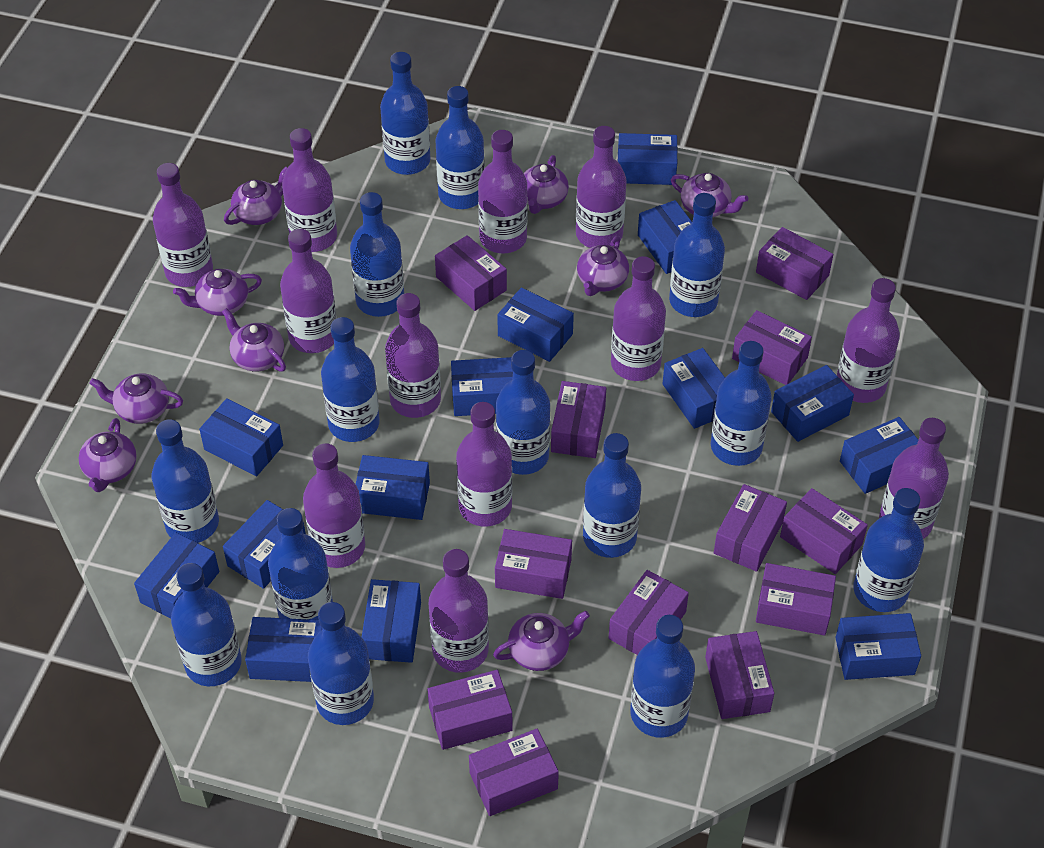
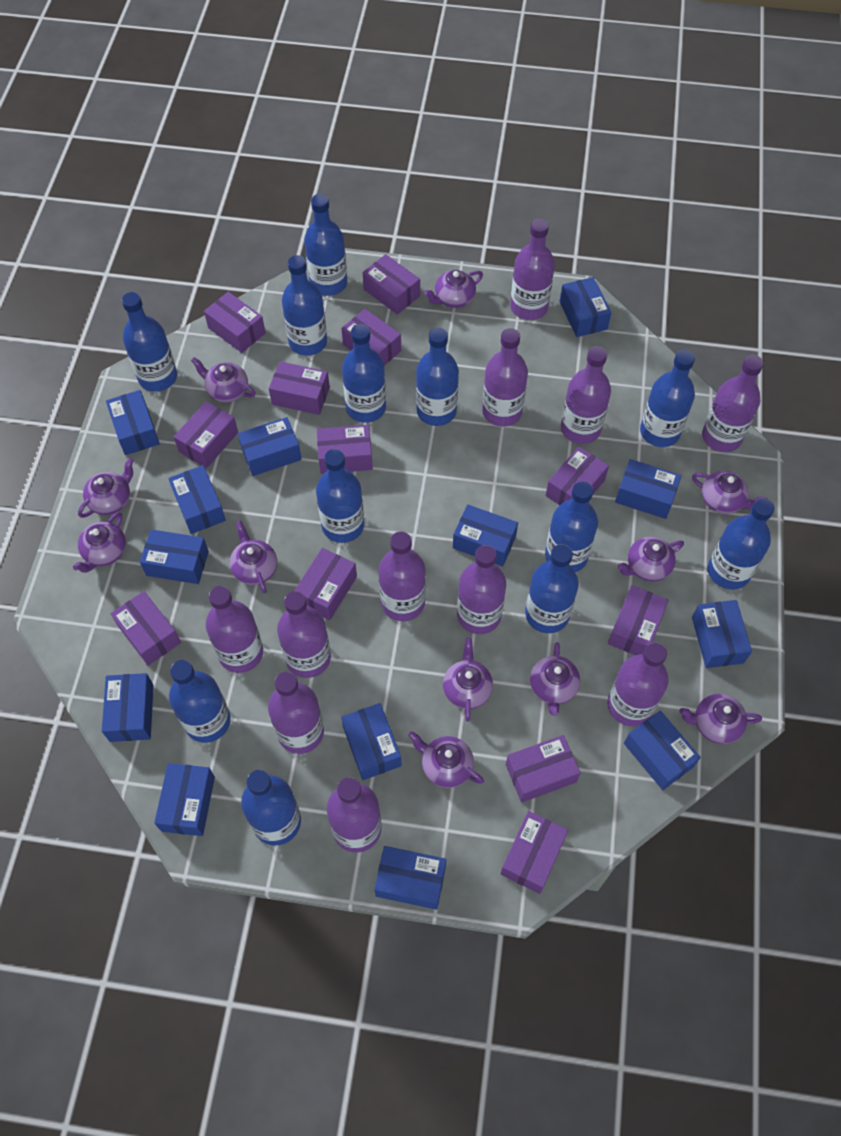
blue bottle: 14 -> 12
blue box: 14 -> 13
purple bottle: 12 -> 11
purple teapot: 9 -> 11

